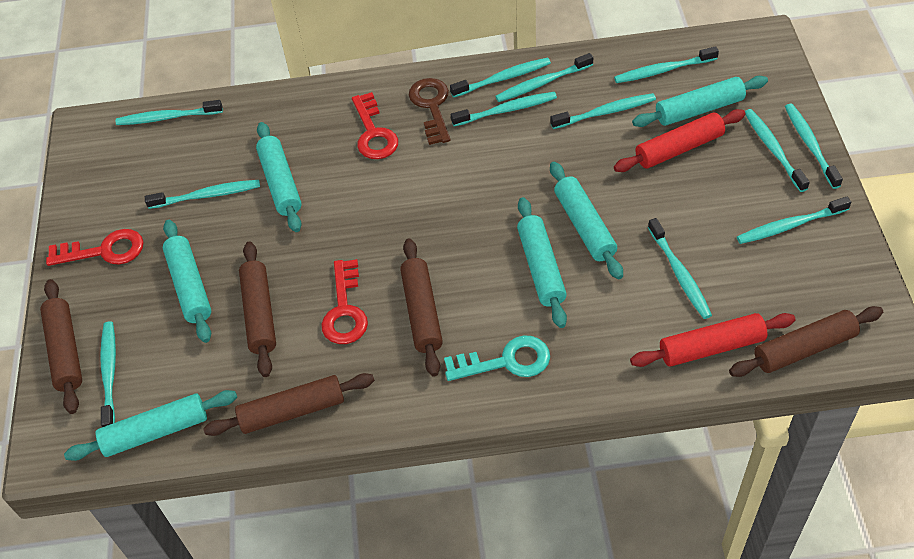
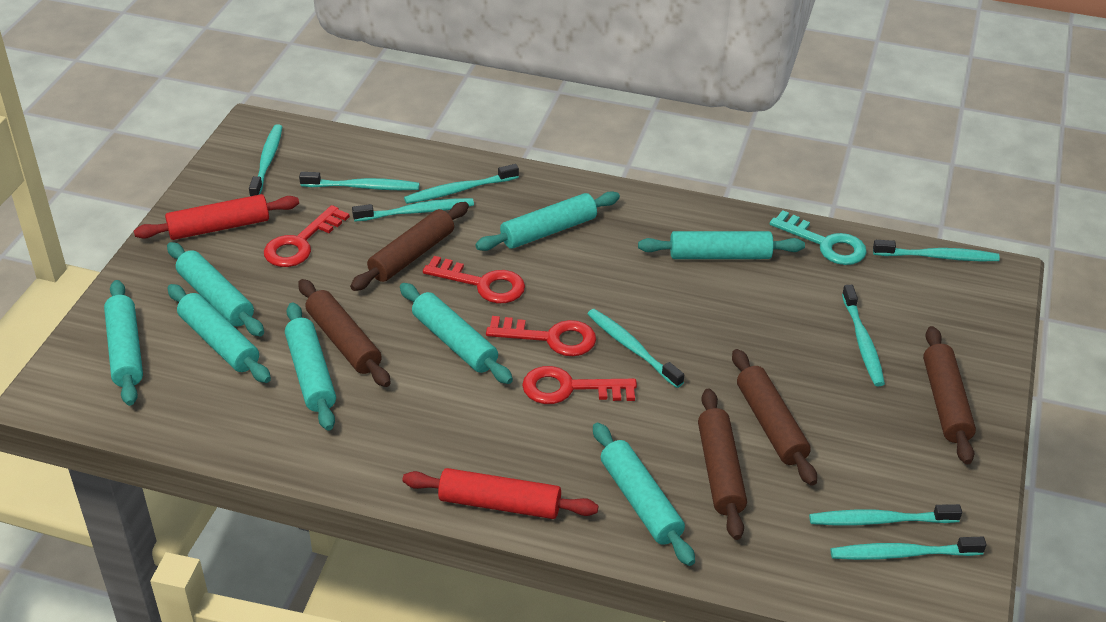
brown key: 1 -> 0
red key: 3 -> 4
turquoise rolling pin: 6 -> 8
turquoise toothbrush: 12 -> 9

